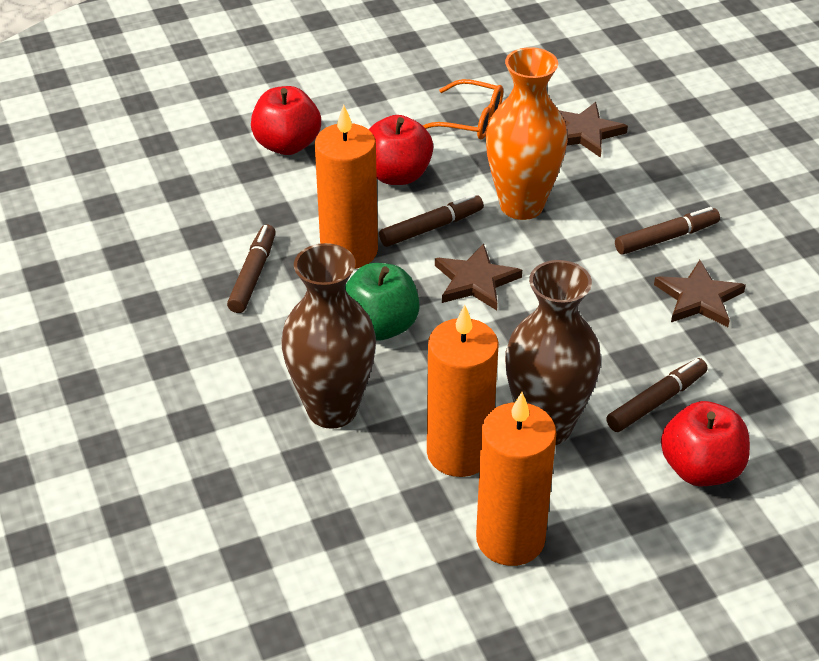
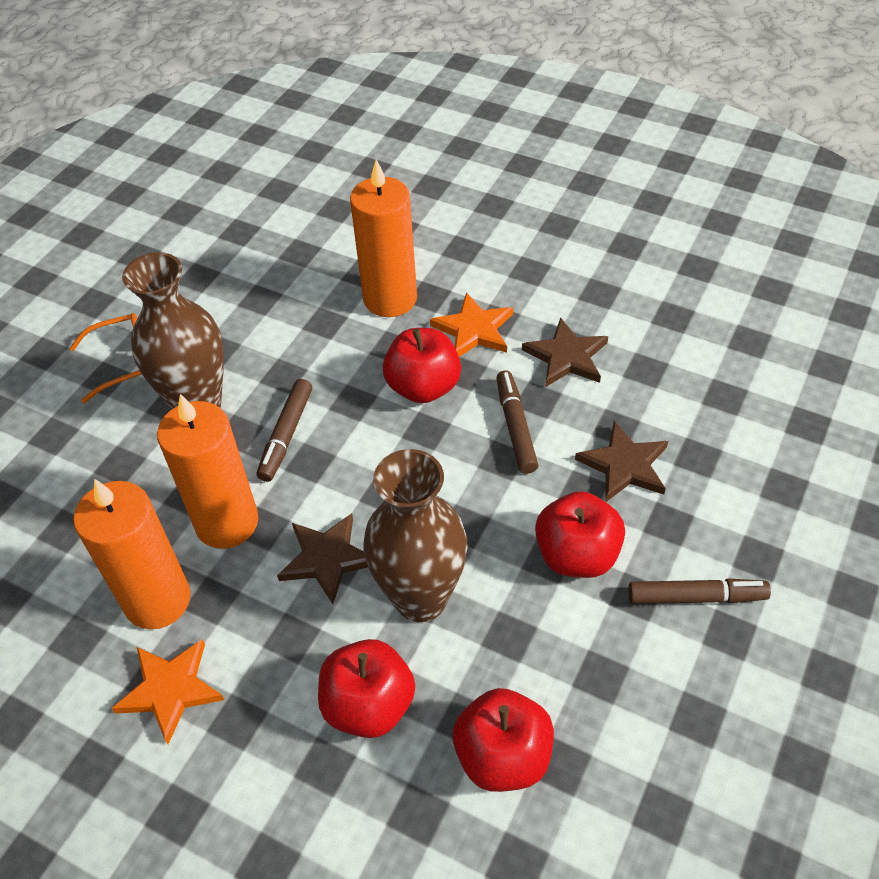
brown marker: 4 -> 3
green apple: 1 -> 0
orange star: 0 -> 2
orange vase: 1 -> 0
red apple: 3 -> 4

